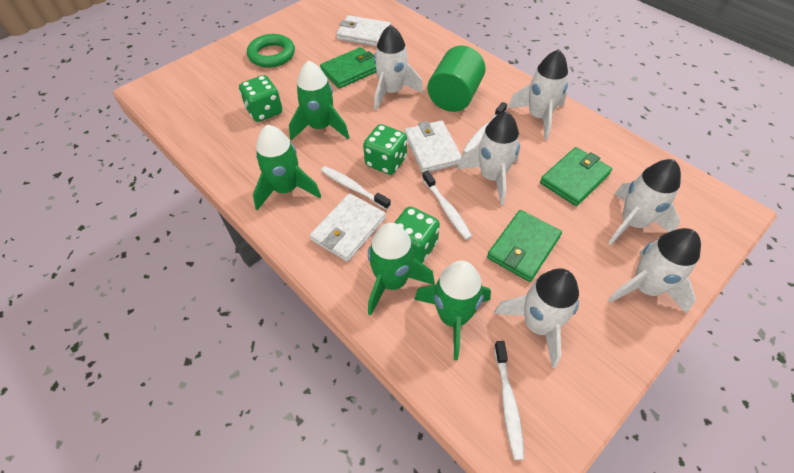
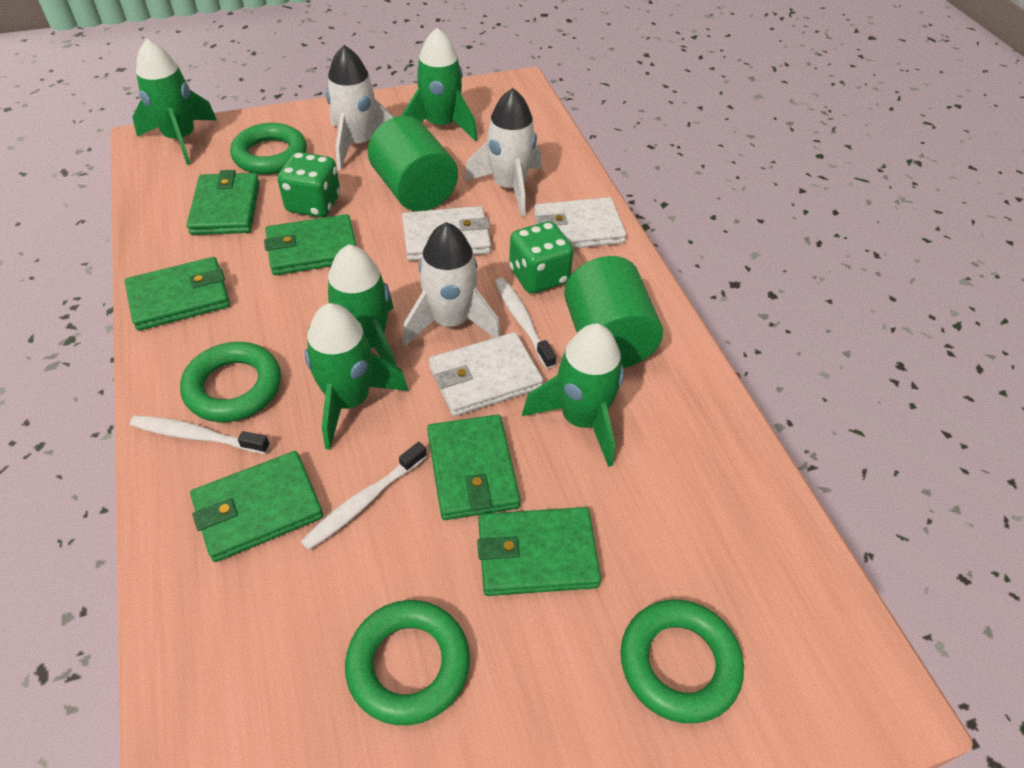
green cylinder: 1 -> 2
green dice: 3 -> 2
green ring: 1 -> 4
green rocket: 4 -> 5
green wallet: 3 -> 6
white rocket: 6 -> 3
white toothbrush: 4 -> 3

